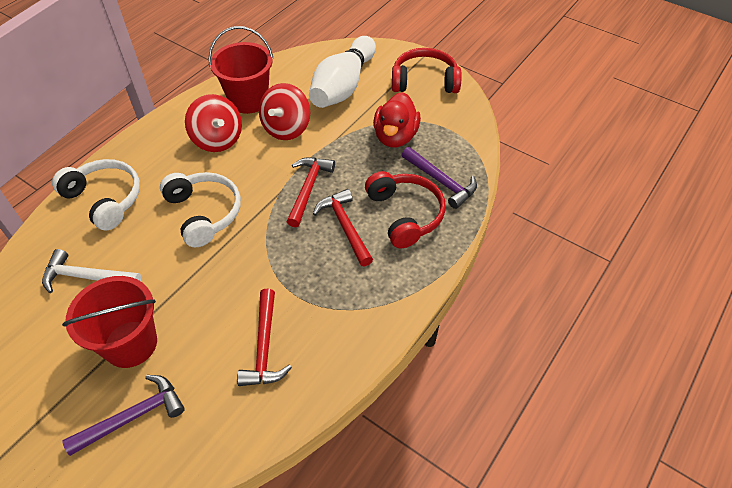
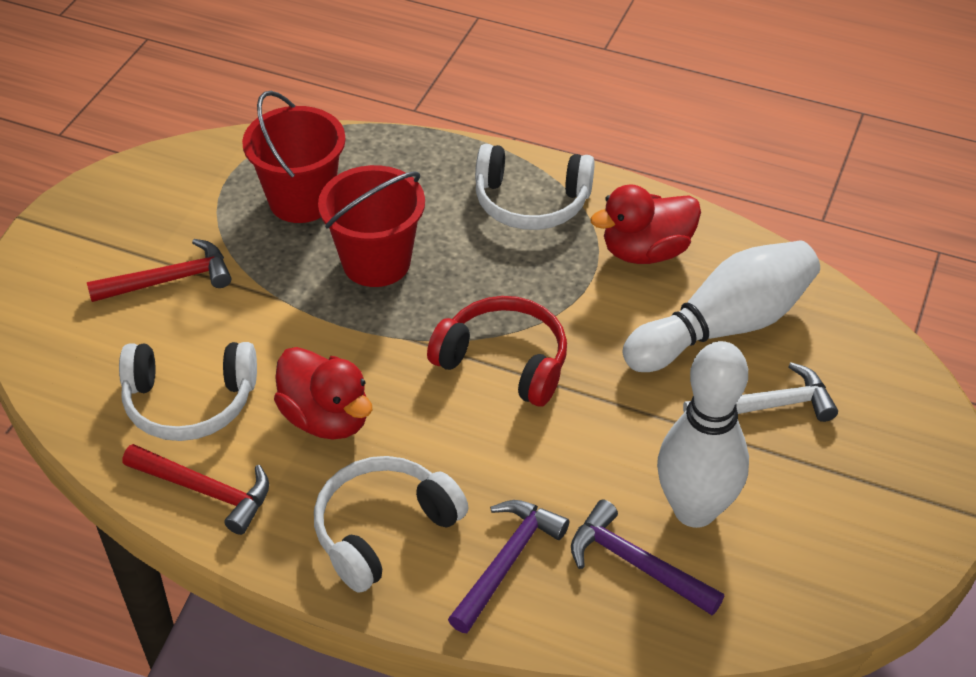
red duck: 1 -> 2
red hammer: 3 -> 2
red headphones: 2 -> 1
red spinning top: 2 -> 0
white bowling pin: 1 -> 2
white headphones: 2 -> 3

